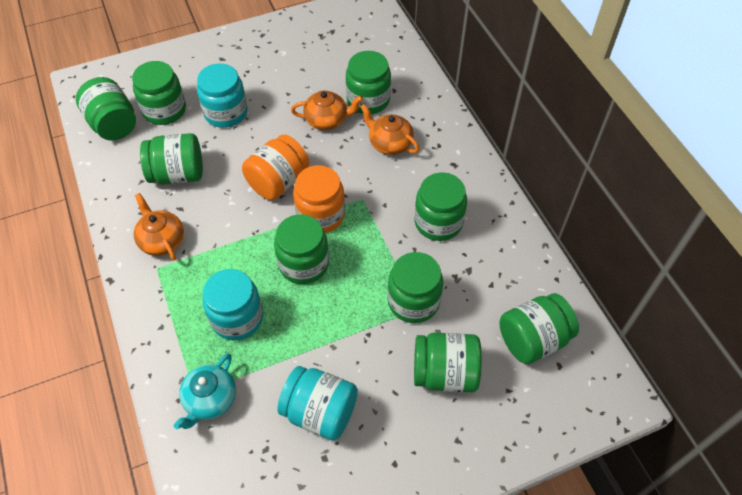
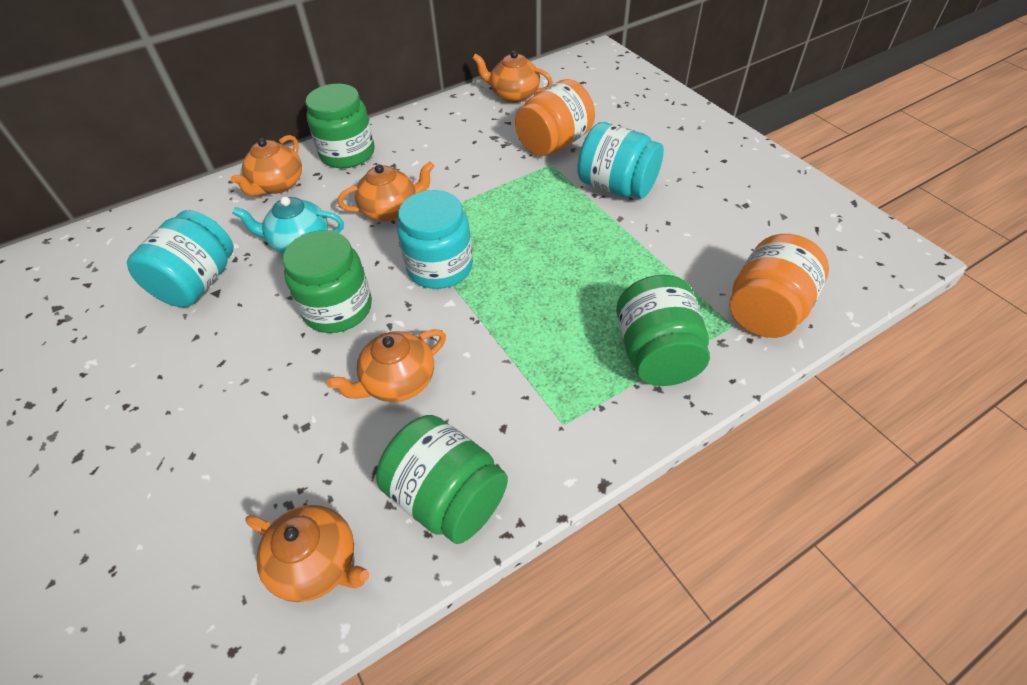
green jar: 9 -> 4
orange teapot: 3 -> 5

